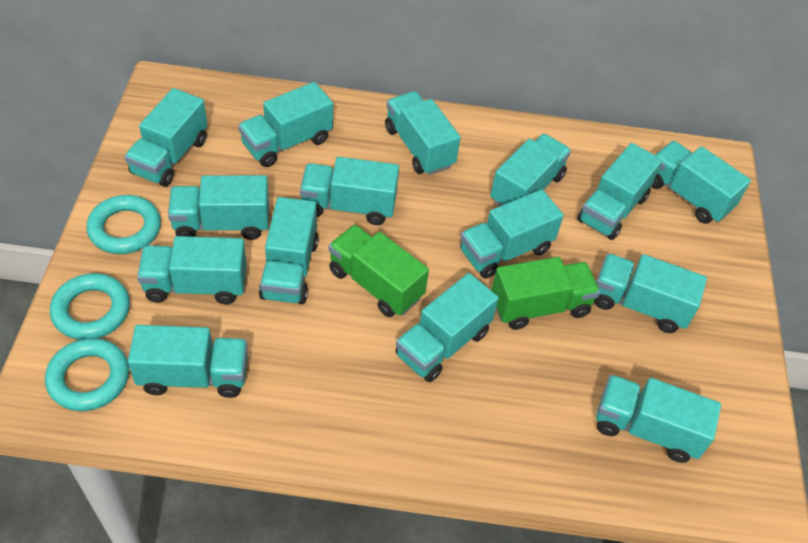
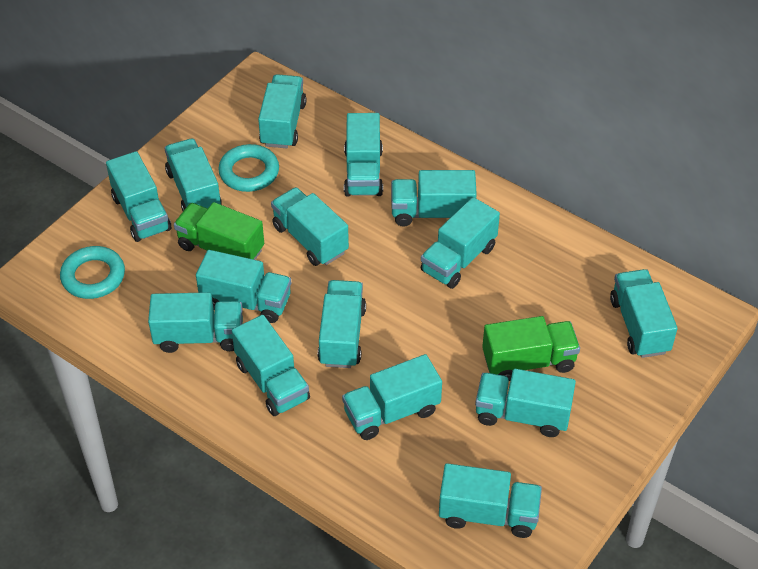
turquoise ring: 3 -> 2

